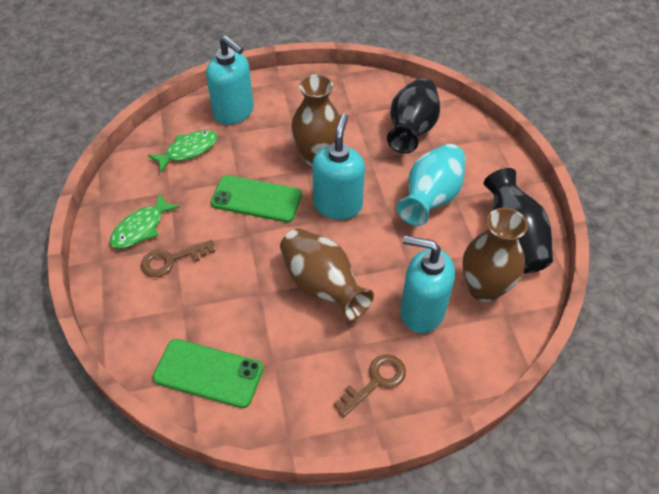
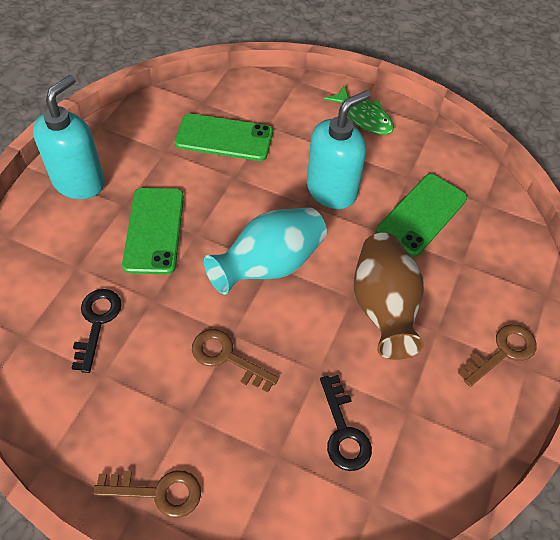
black key: 0 -> 2
black vase: 2 -> 0
brown key: 2 -> 3
brown vase: 3 -> 1
green fish: 2 -> 1
green phone: 2 -> 3
turquoise soap dispenser: 3 -> 2

